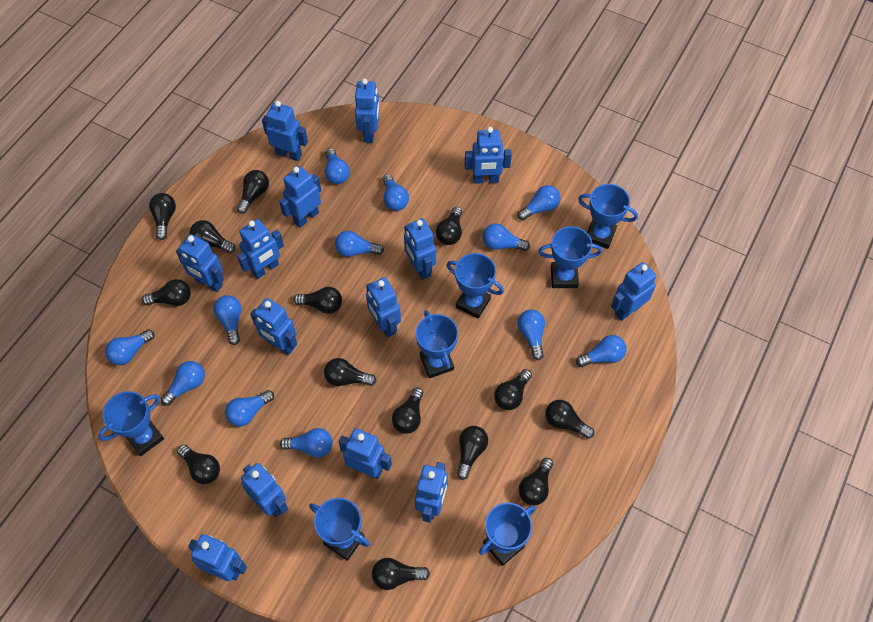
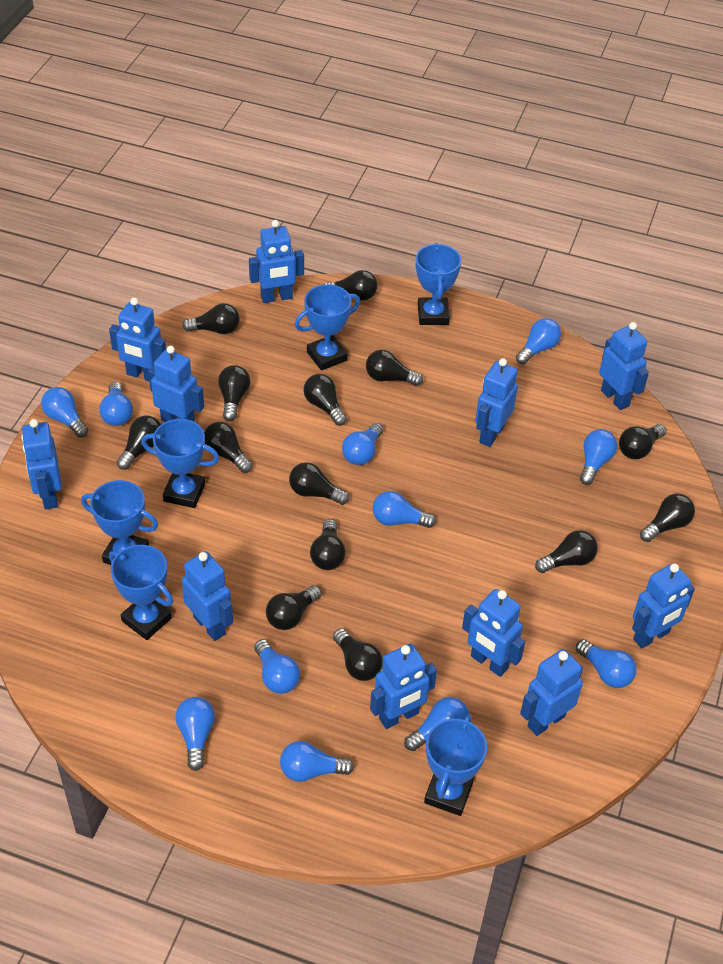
blue light bulb: 12 -> 11
blue robot: 14 -> 11
blue trophy: 7 -> 6

